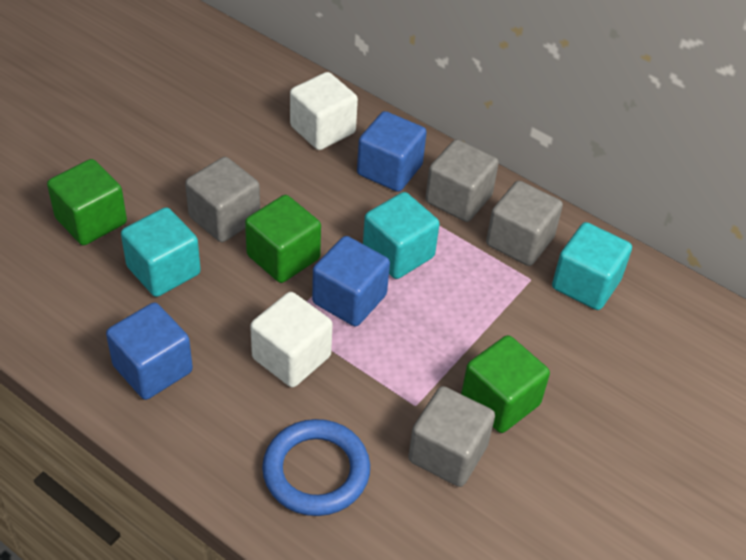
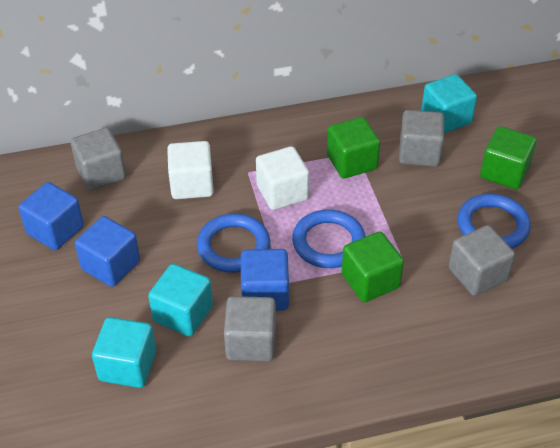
blue ring: 1 -> 3

